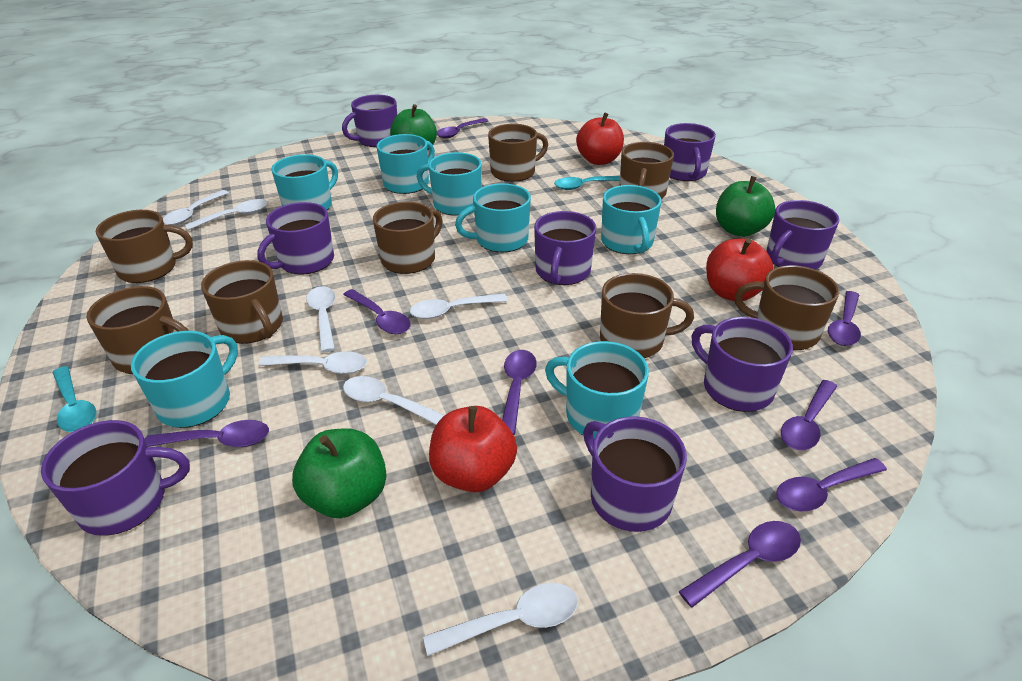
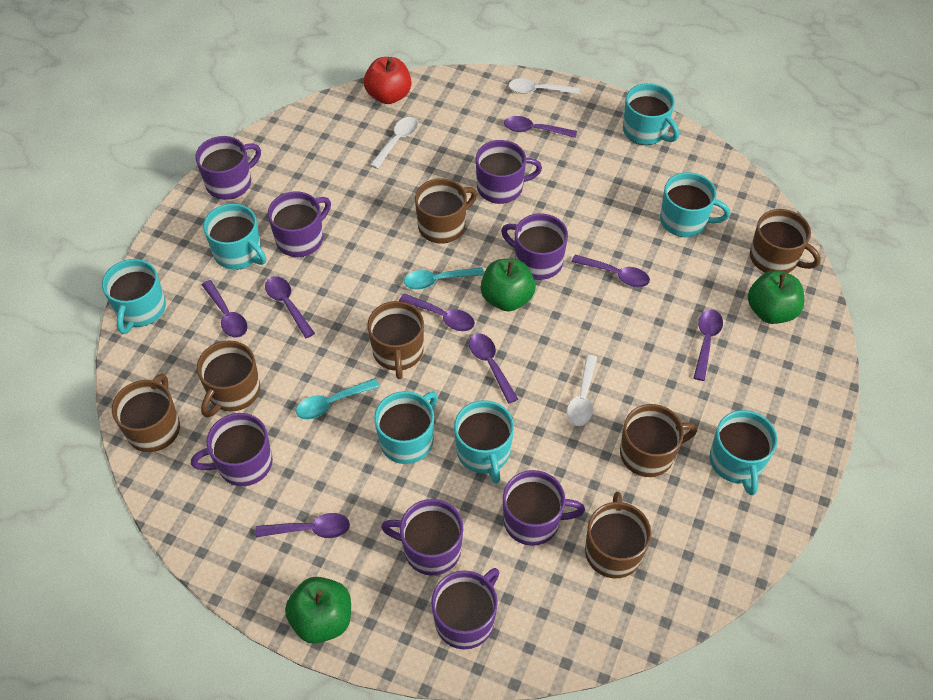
brown mug: 8 -> 7
red apple: 3 -> 1
white spoon: 7 -> 3

